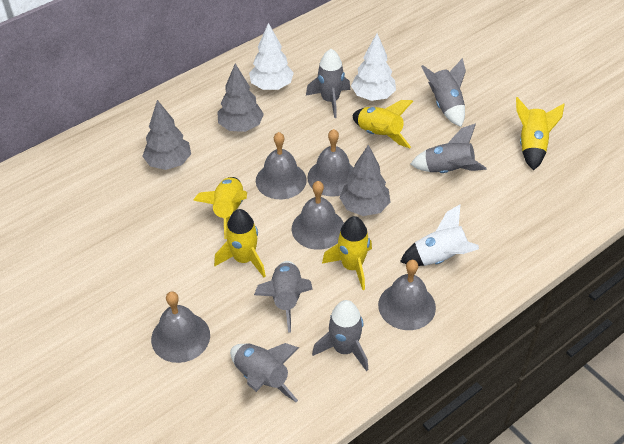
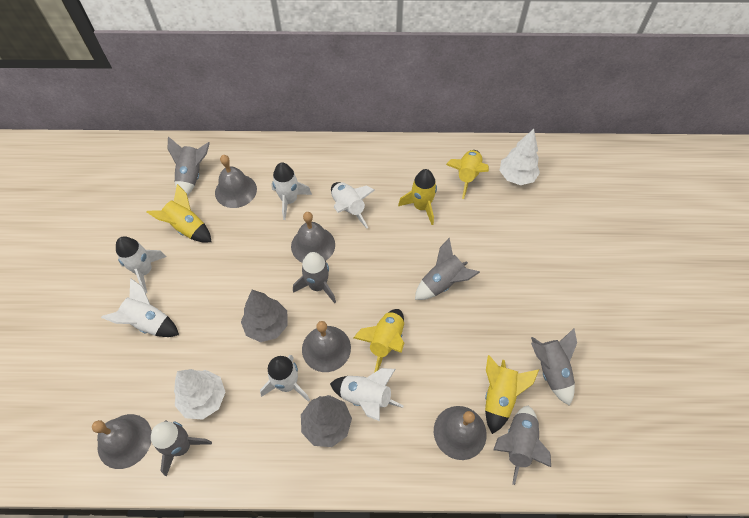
grey tree: 3 -> 2
white rocket: 1 -> 6

